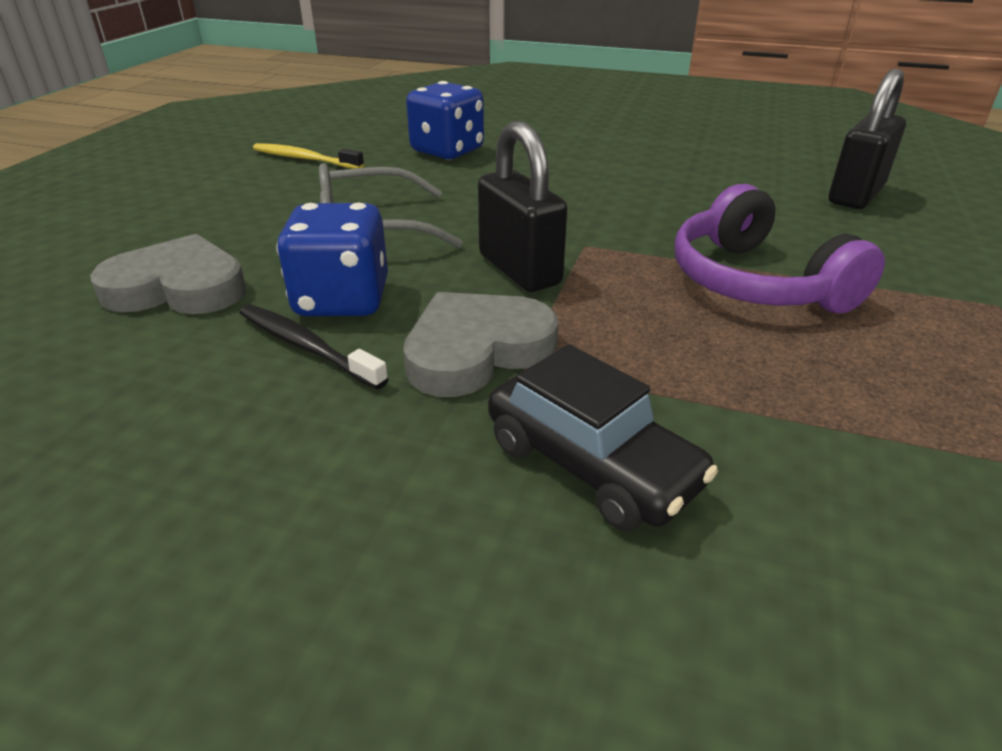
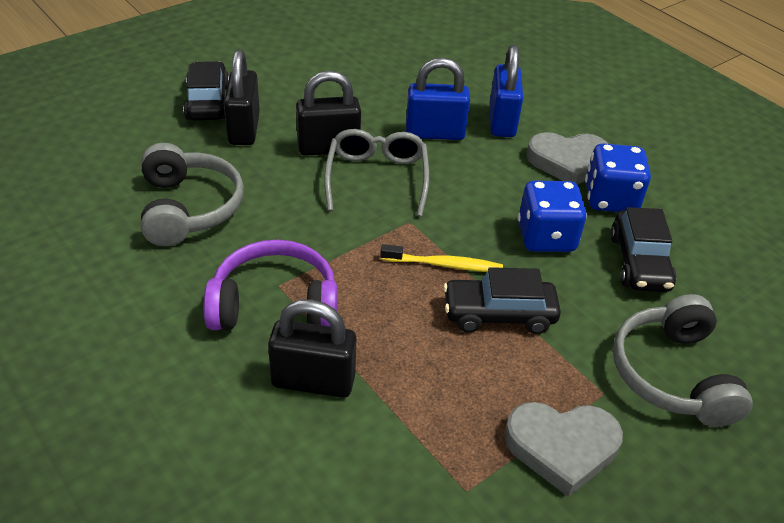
black car: 1 -> 3
black padlock: 2 -> 3
black toothbrush: 1 -> 0
blue padlock: 0 -> 2
grey headphones: 0 -> 2

